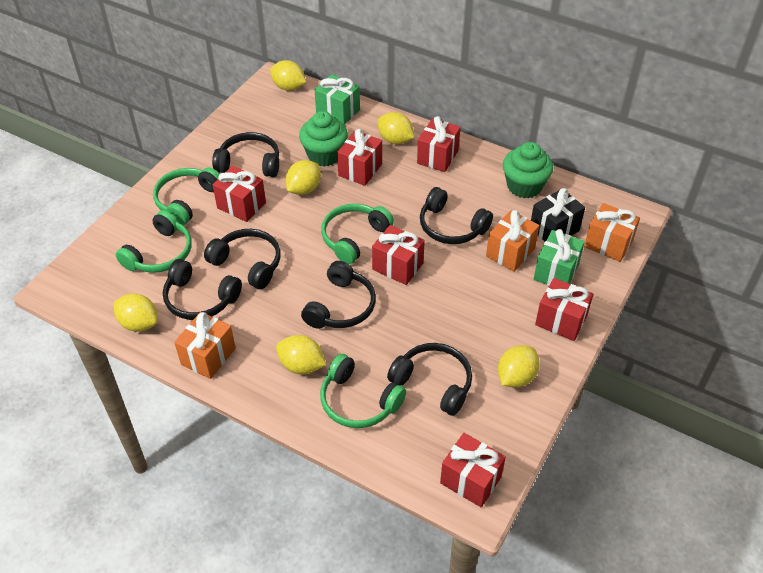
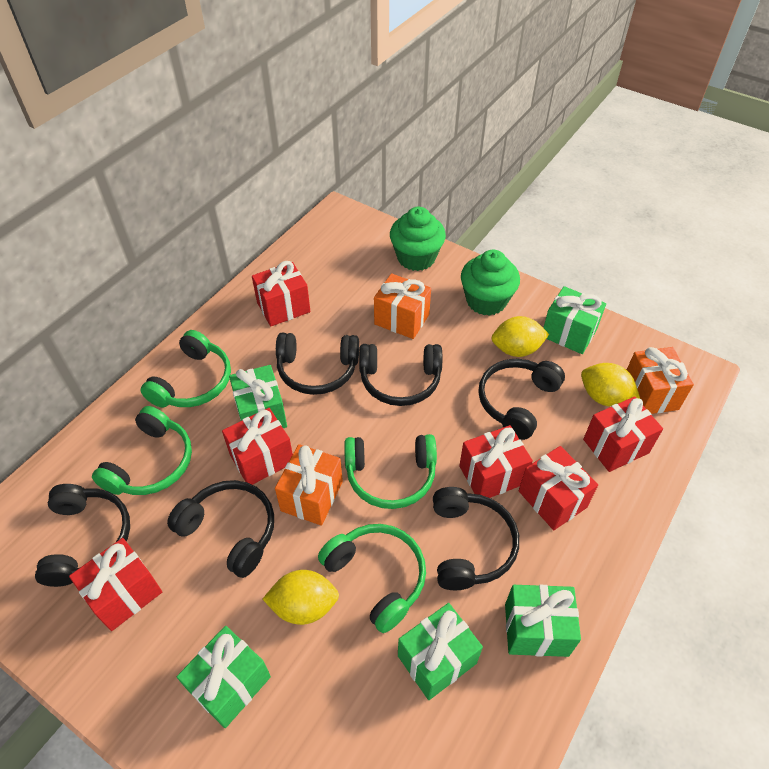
black gift: 1 -> 0
green gift: 2 -> 5
yellow lemon: 6 -> 3

